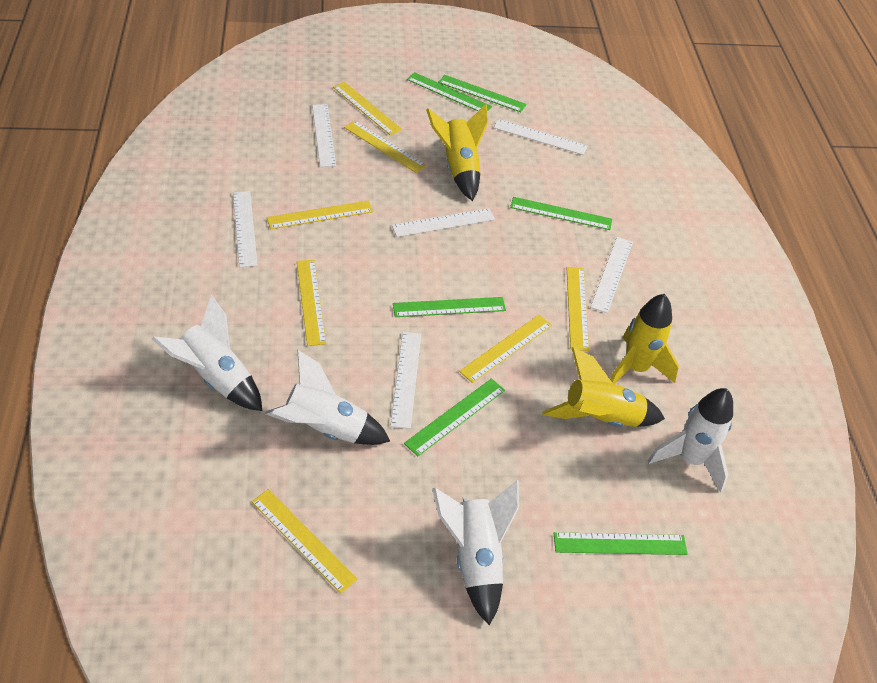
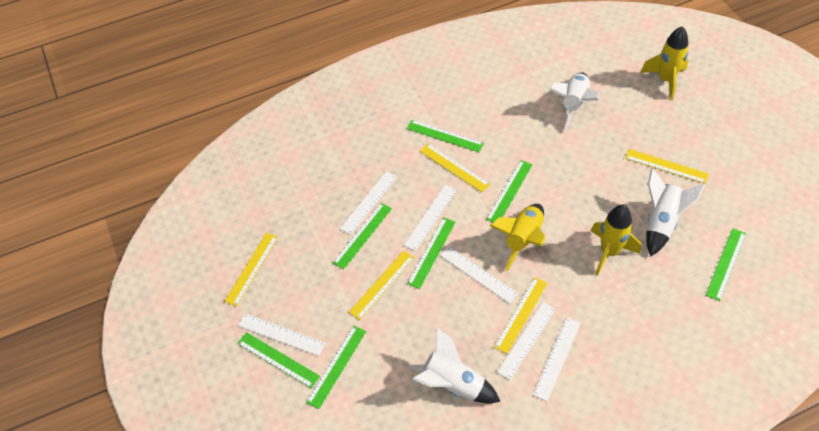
green ruler: 6 -> 7
white rocket: 4 -> 3
yellow ruler: 7 -> 5

